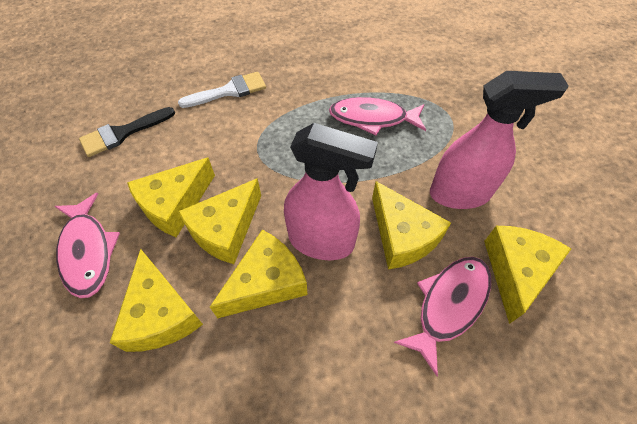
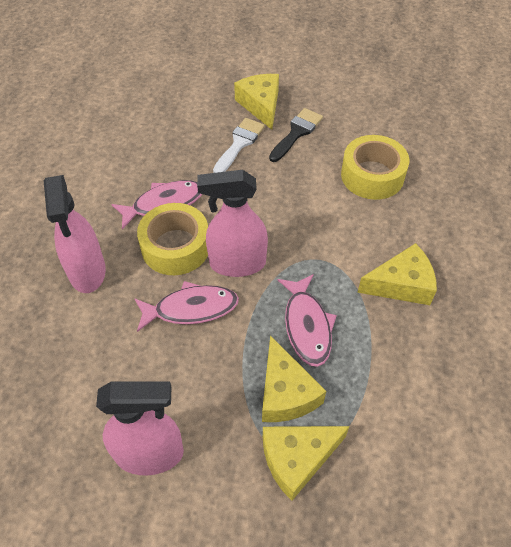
pink spray bottle: 2 -> 3
yellow cheese: 6 -> 4
yellow tape: 0 -> 2

